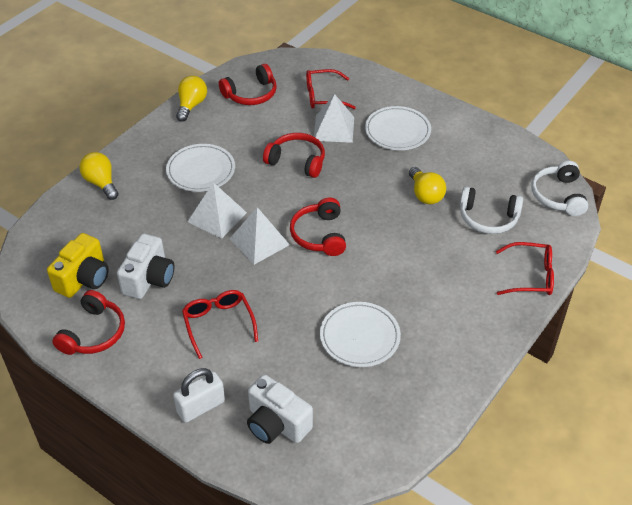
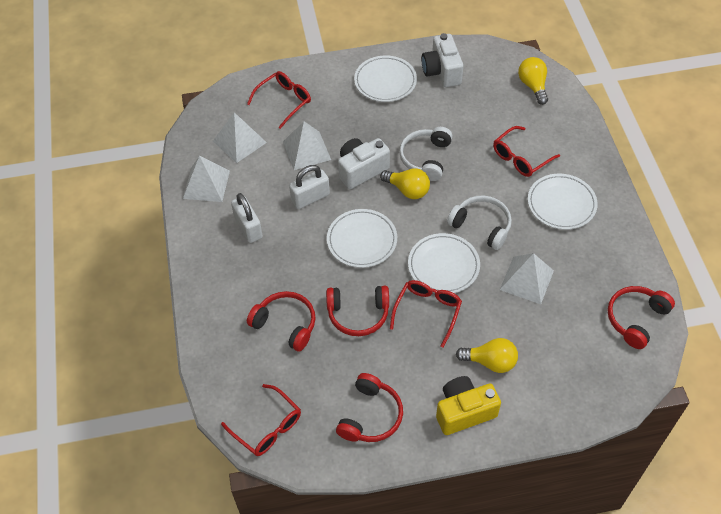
red glasses: 3 -> 4
white padlock: 1 -> 2
white plate: 3 -> 4
white pyramid: 3 -> 4

